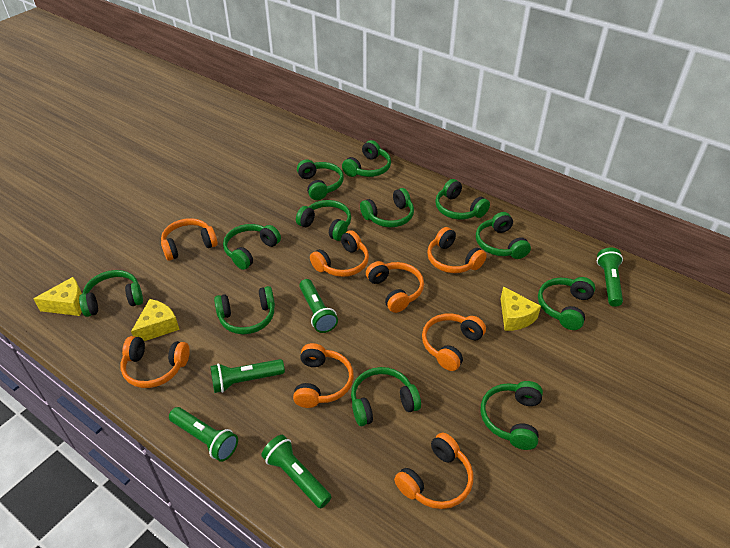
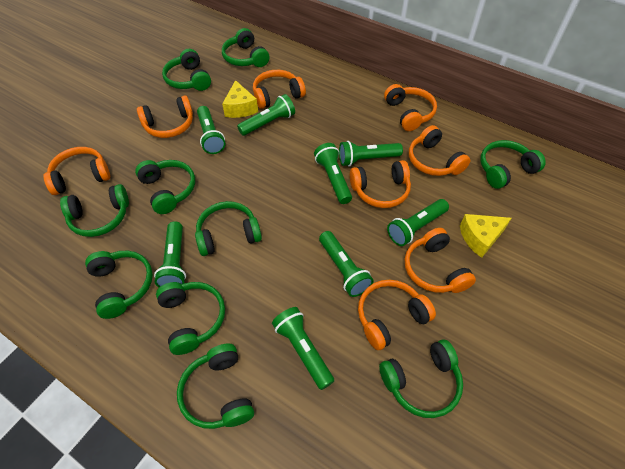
green flashlight: 5 -> 8
green headphones: 12 -> 10
yellow cheese: 3 -> 2

